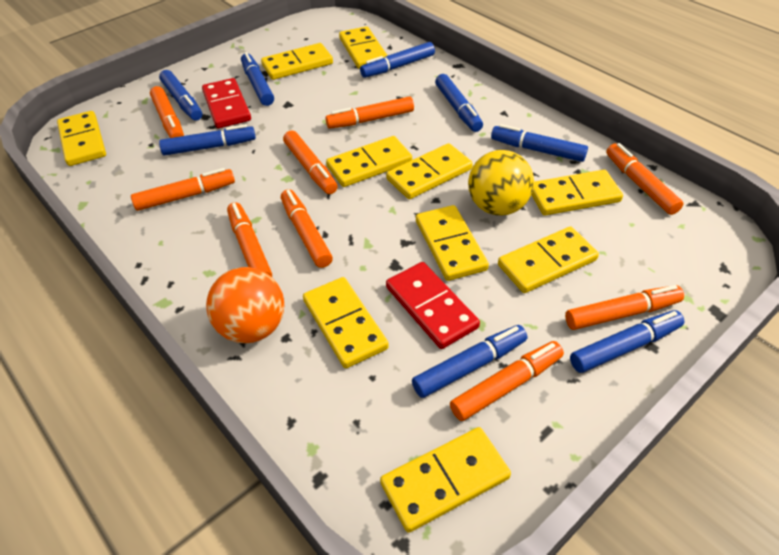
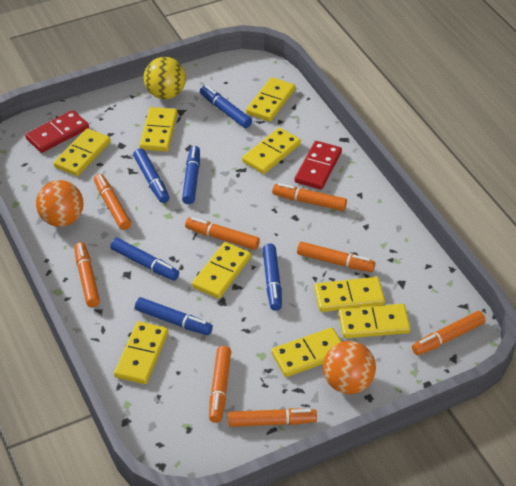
blue marker: 8 -> 6
orange ball: 1 -> 2
orange marker: 9 -> 8
yellow domino: 10 -> 9

